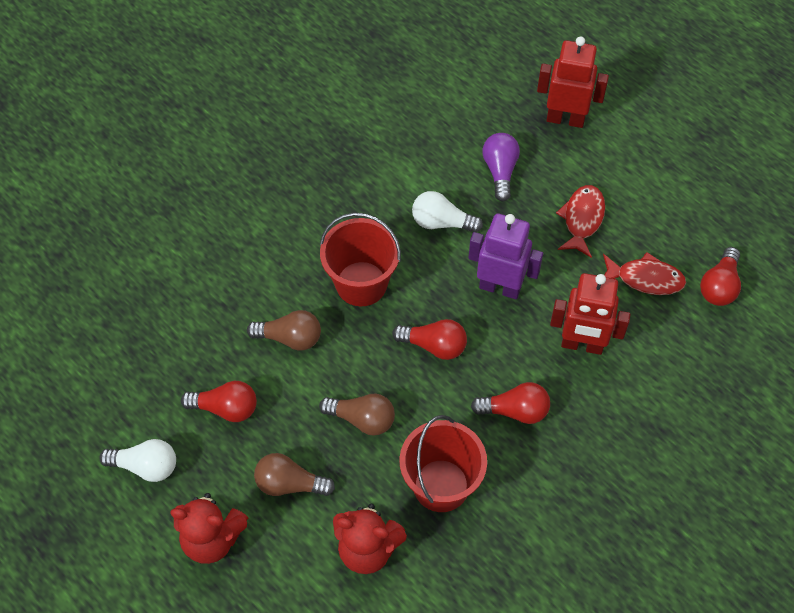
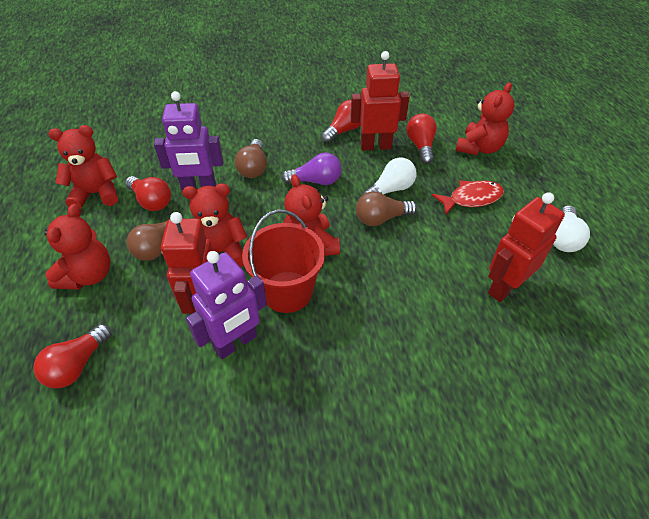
purple robot: 1 -> 2
red bucket: 2 -> 1
red fish: 2 -> 1
red robot: 2 -> 3
red teddy bear: 2 -> 5

